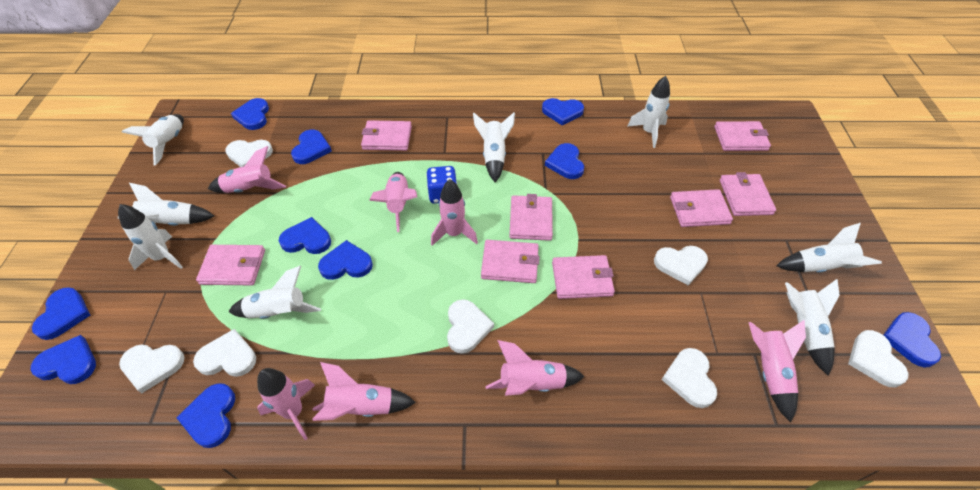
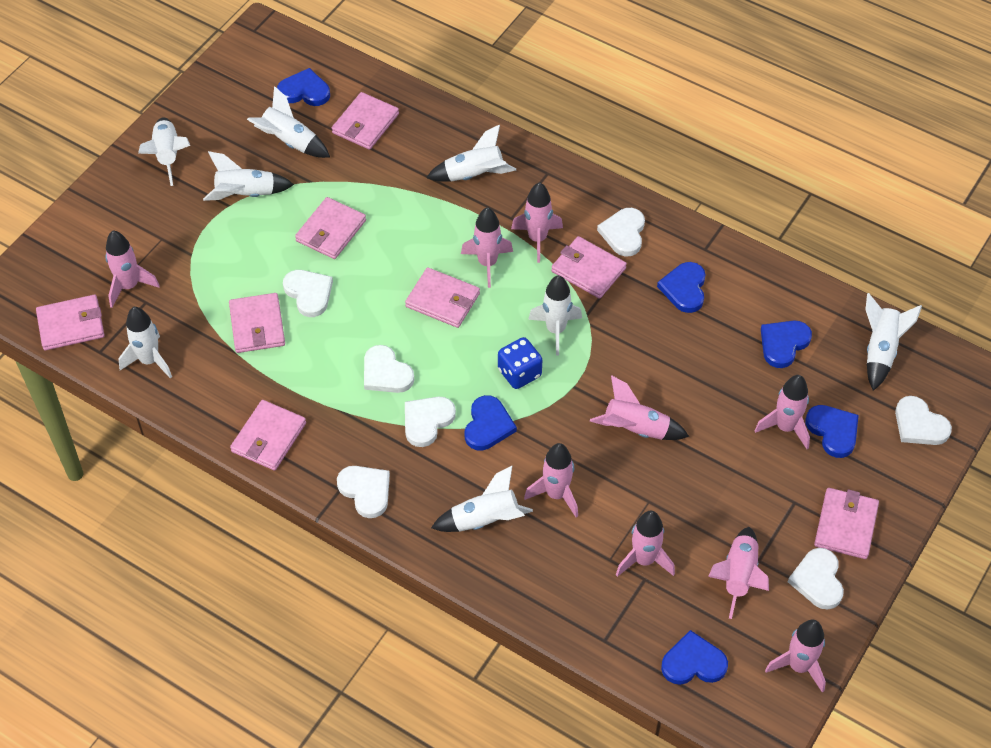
blue heart: 10 -> 6
pink rocket: 7 -> 9

